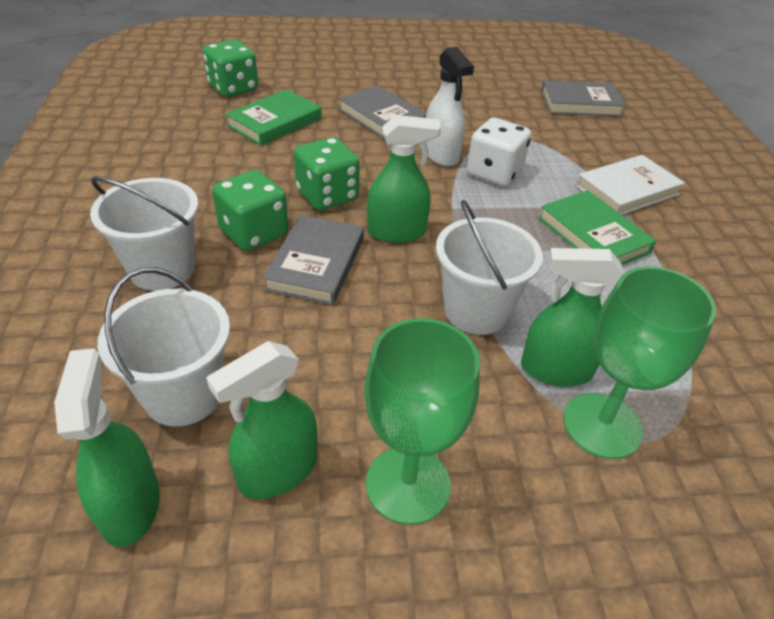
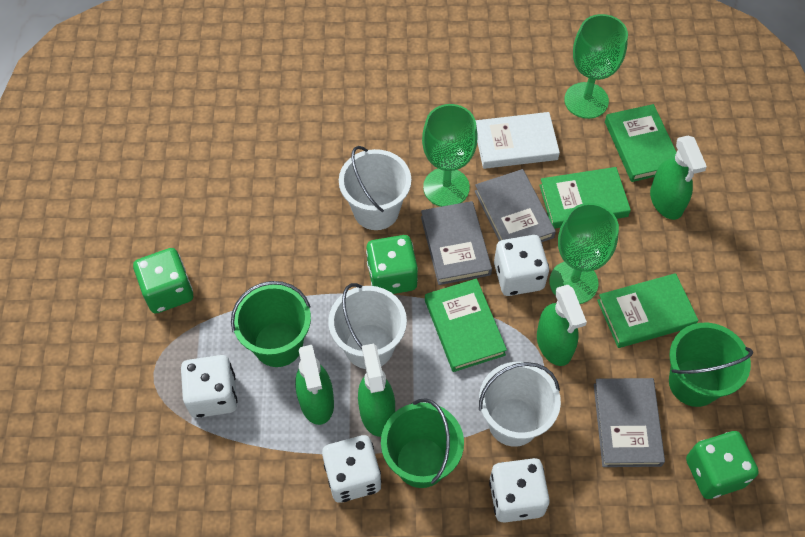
green book: 2 -> 4
green bucket: 0 -> 3
green goblet: 2 -> 3
white dice: 1 -> 4
white spray bottle: 1 -> 0

